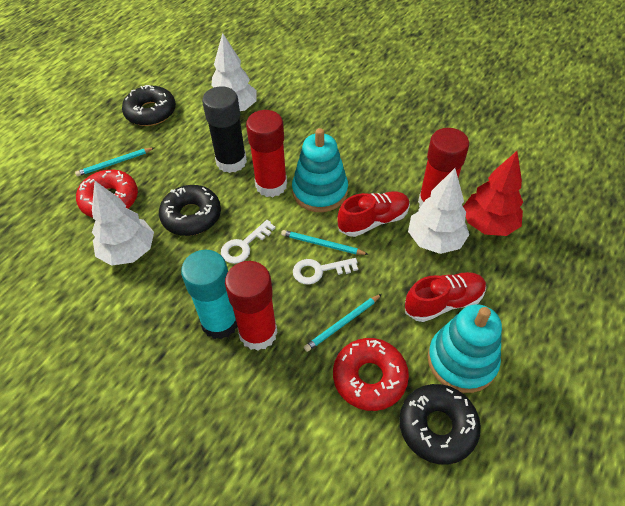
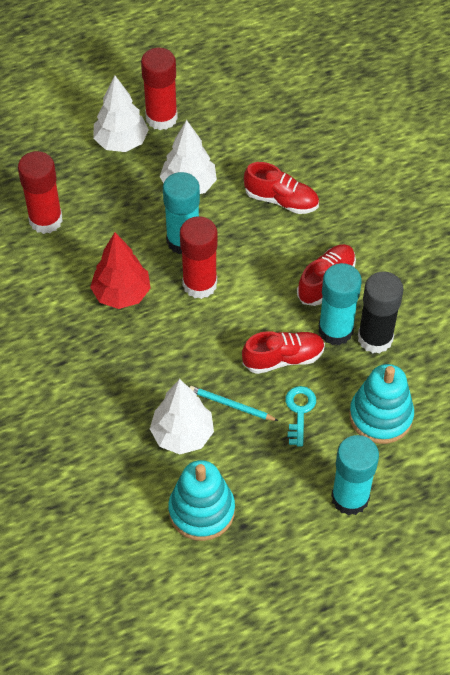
black donut: 3 -> 0
red donut: 2 -> 0
red shoe: 2 -> 3
turquoise glue stick: 1 -> 3
turquoise key: 0 -> 1
turquoise pencil: 3 -> 1
white key: 2 -> 0

